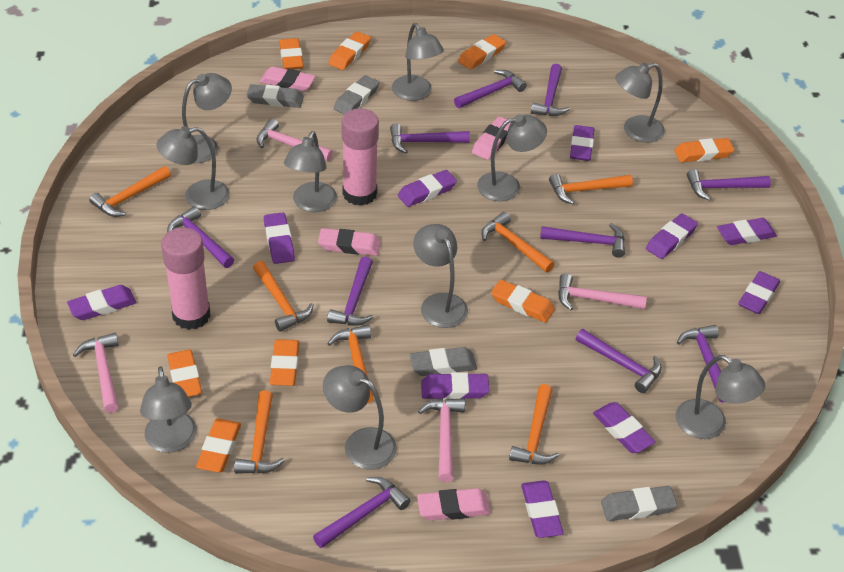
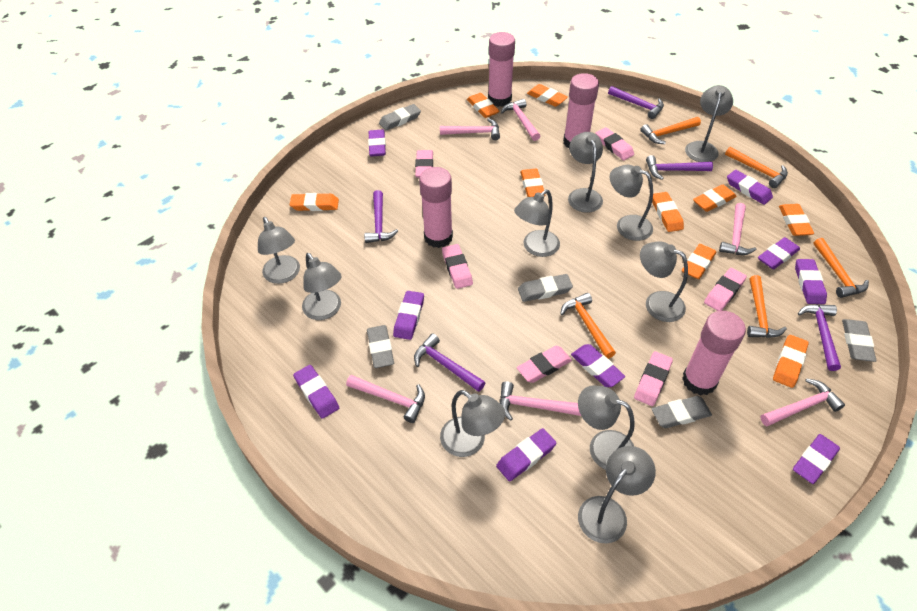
grey eraser: 4 -> 5
orange eraser: 8 -> 9
orange hammer: 7 -> 5
pink eraser: 4 -> 6
pink glue stick: 2 -> 4
pink hammer: 4 -> 6
purple eraser: 10 -> 9
purple hammer: 10 -> 5

